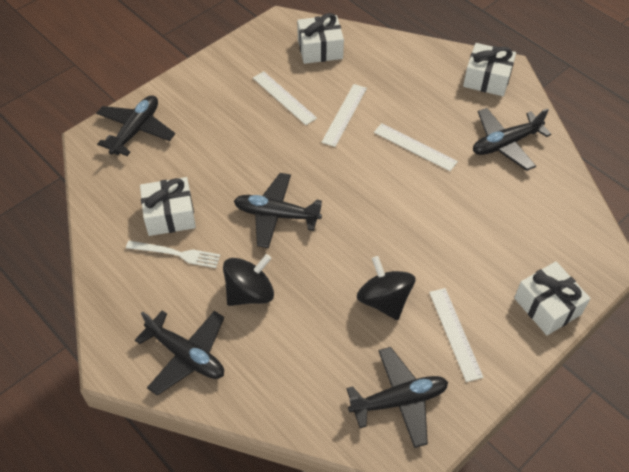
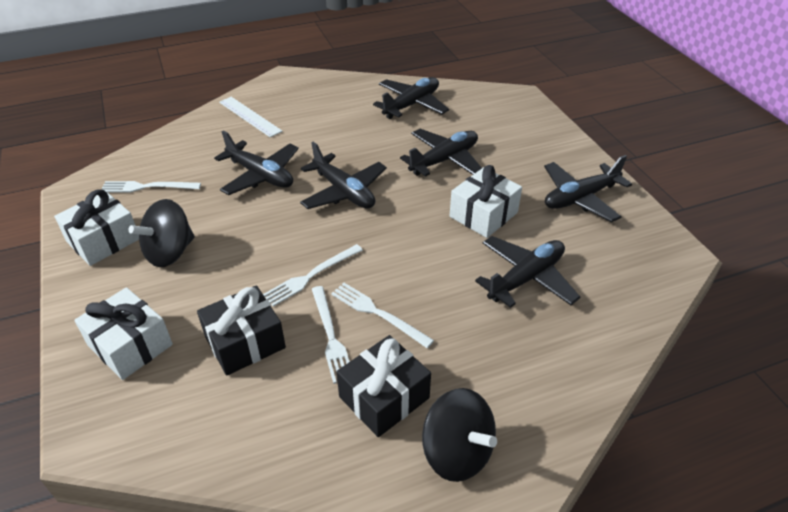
black gift: 0 -> 2
black plane: 5 -> 6
white fork: 1 -> 4
white gift: 4 -> 3
white ruler: 4 -> 1

